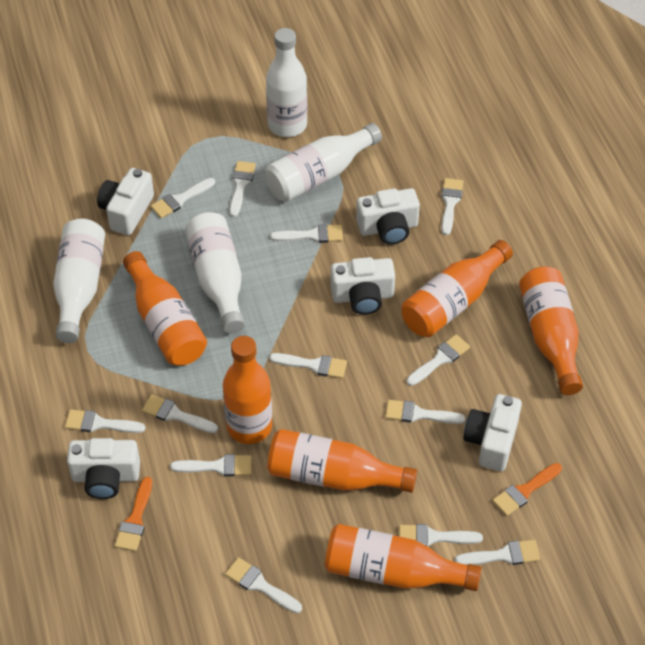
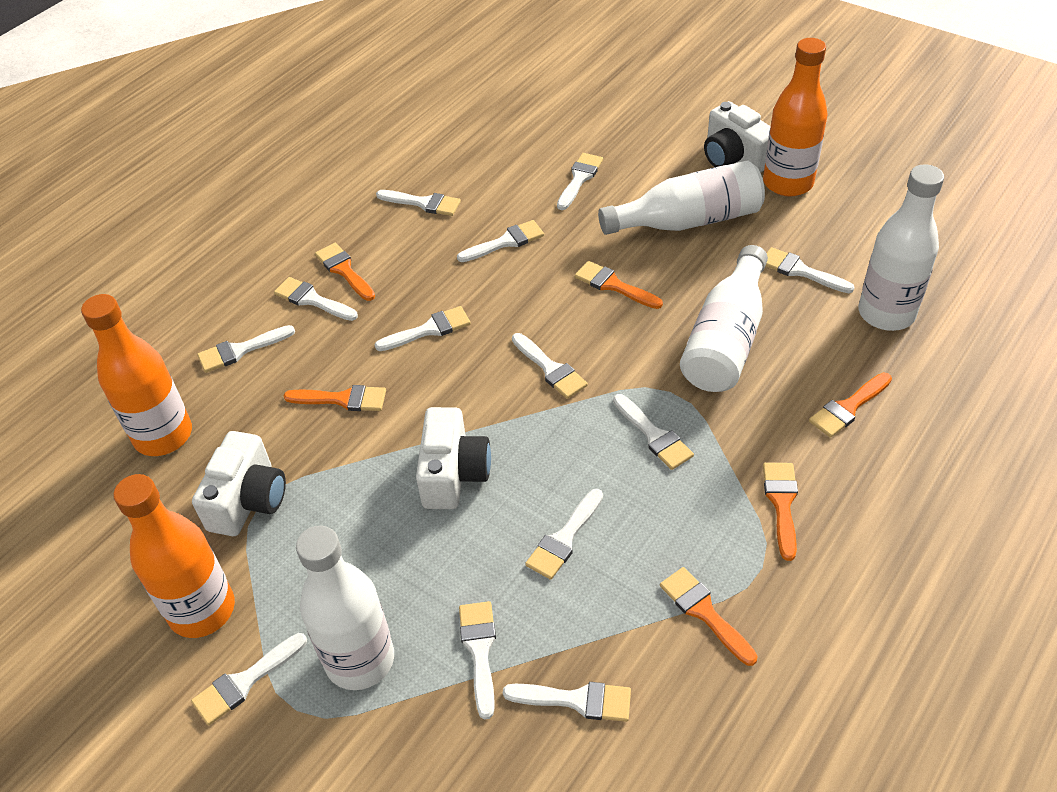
orange bottle: 6 -> 3
orange brush: 2 -> 6
white camera: 5 -> 3

